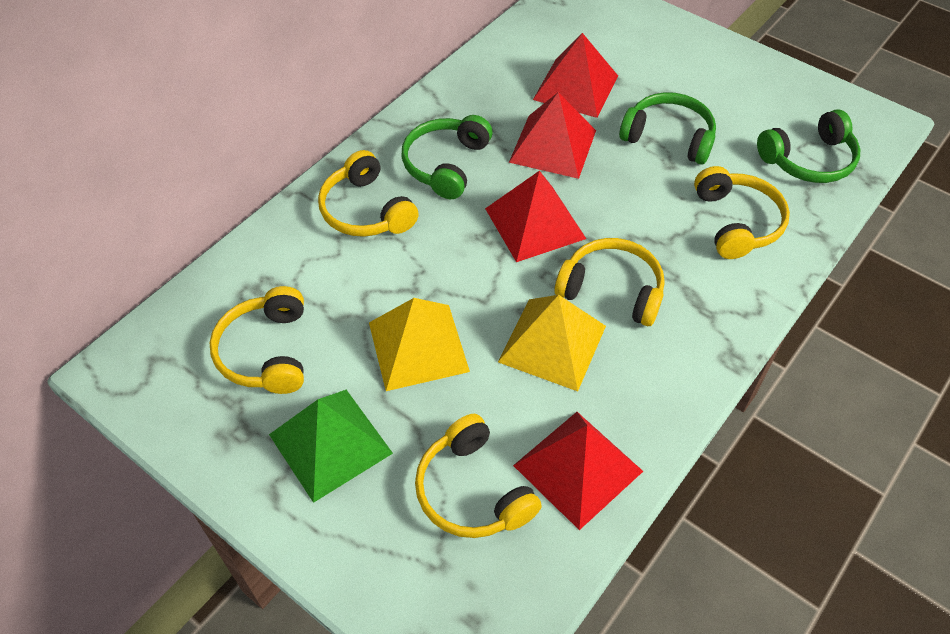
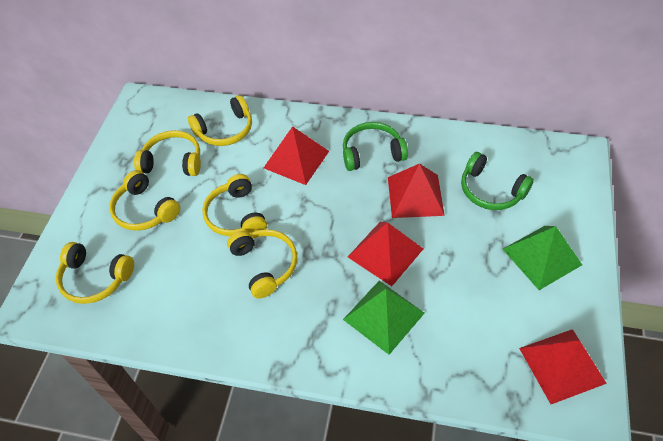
green headphones: 3 -> 2
green pyramid: 1 -> 2
yellow headphones: 5 -> 6
yellow pyramid: 2 -> 0

